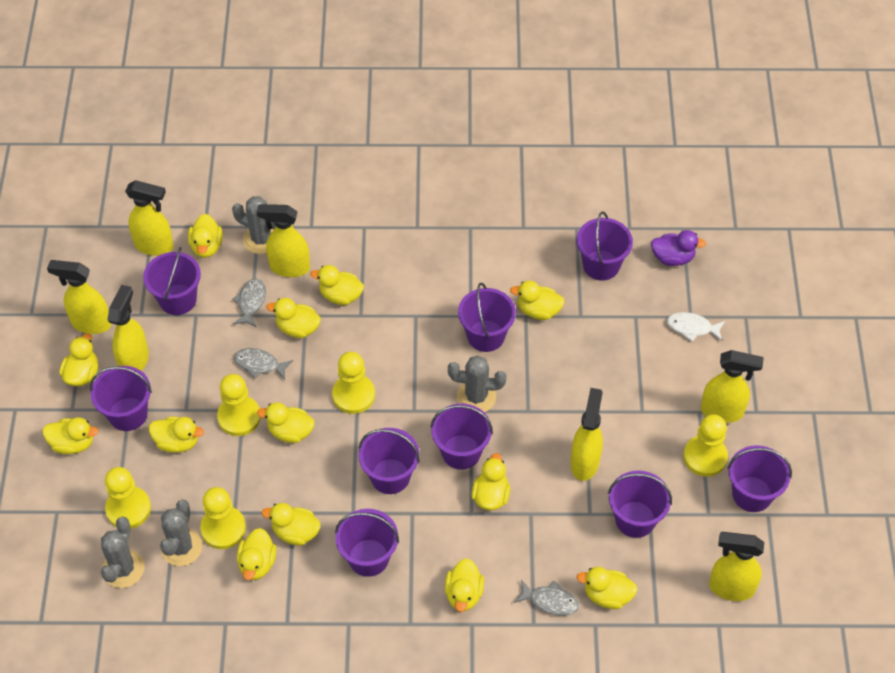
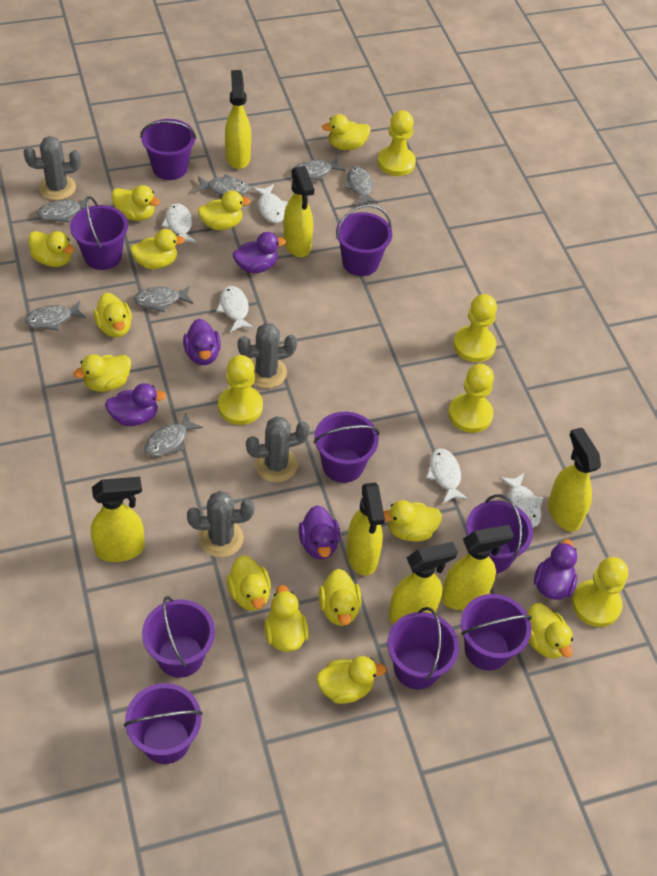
grey fish: 3 -> 7
purple duck: 1 -> 5
white fish: 1 -> 5

